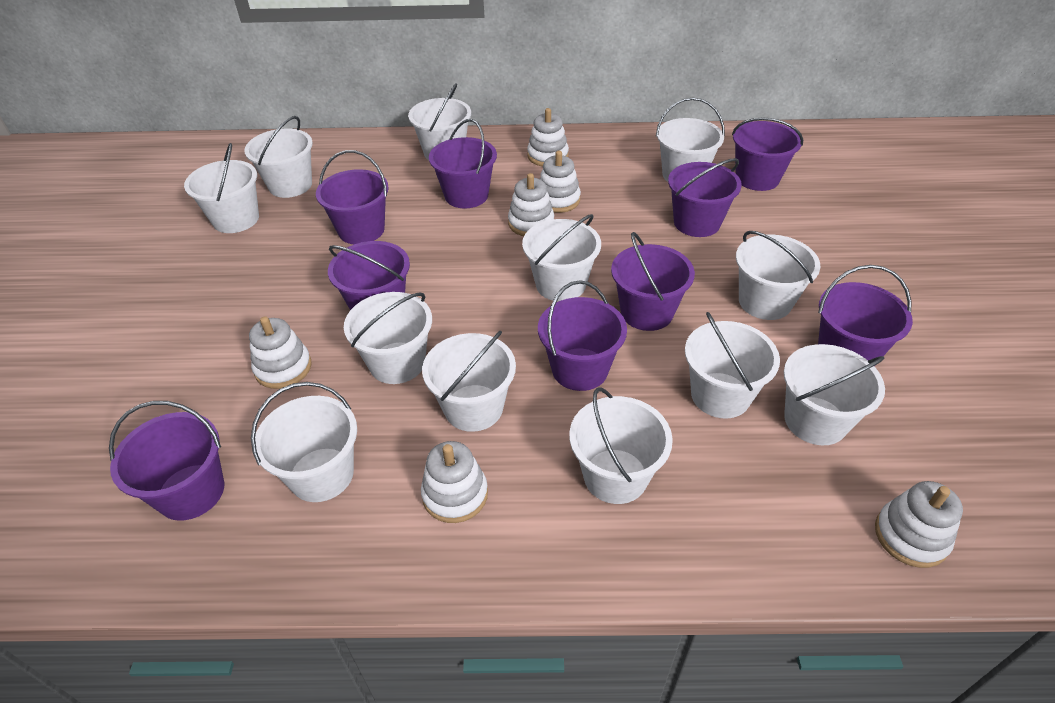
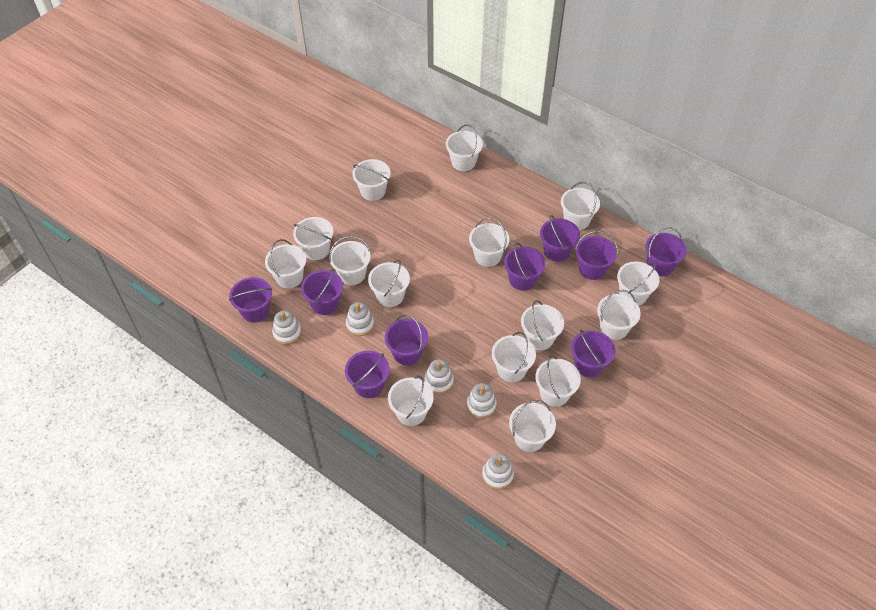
white bucket: 12 -> 15
white stacking toy: 6 -> 5

